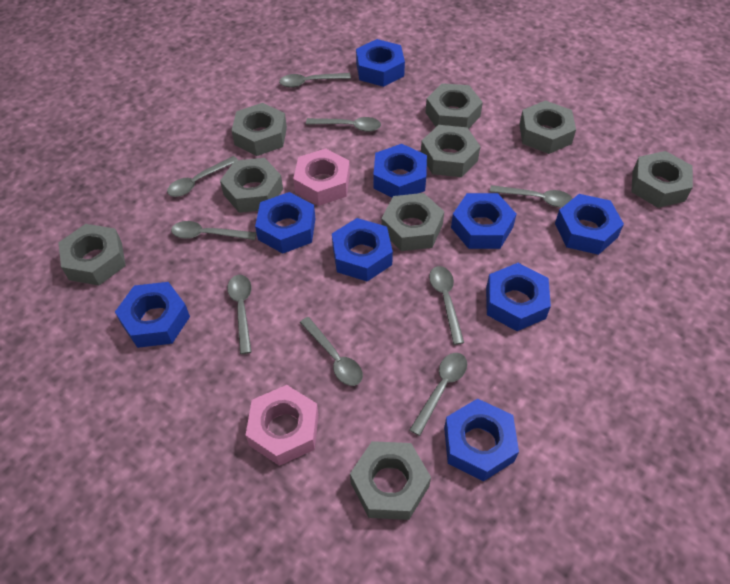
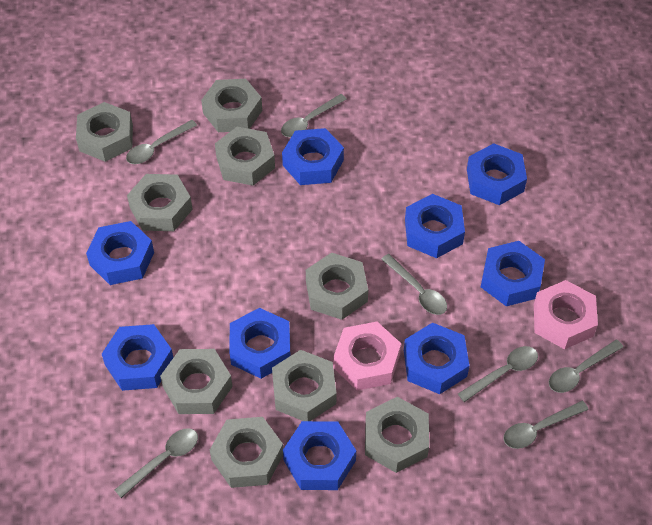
grey spoon: 9 -> 7

